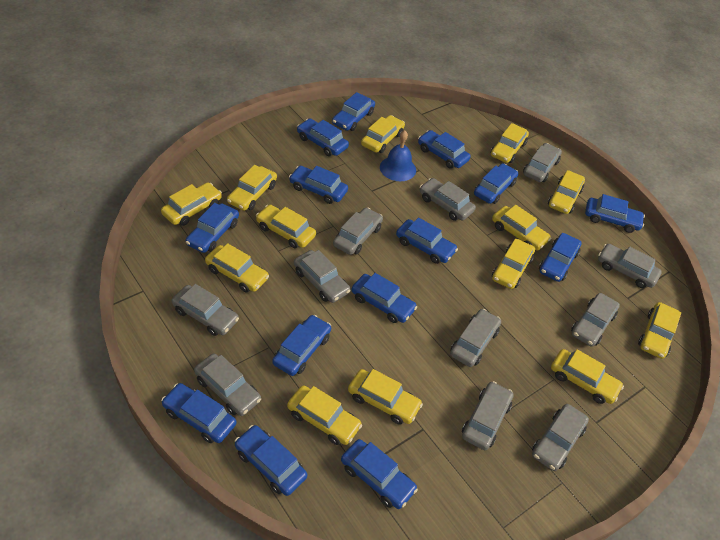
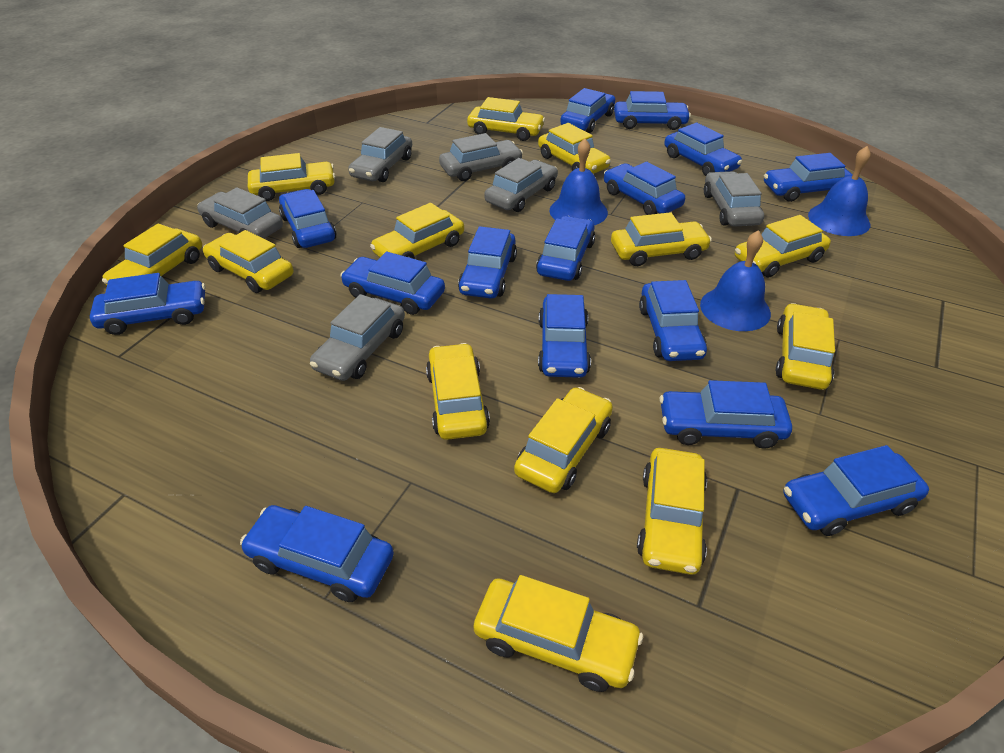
blue bell: 1 -> 3
blue car: 14 -> 15
grey car: 11 -> 6

